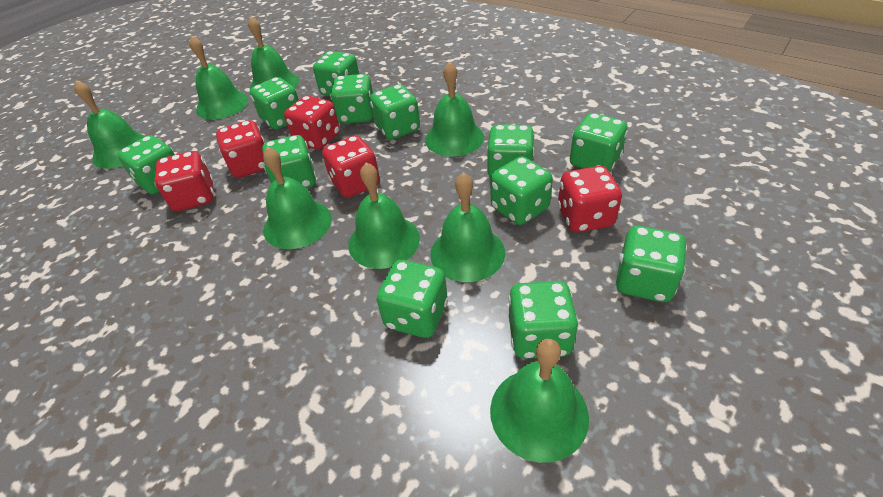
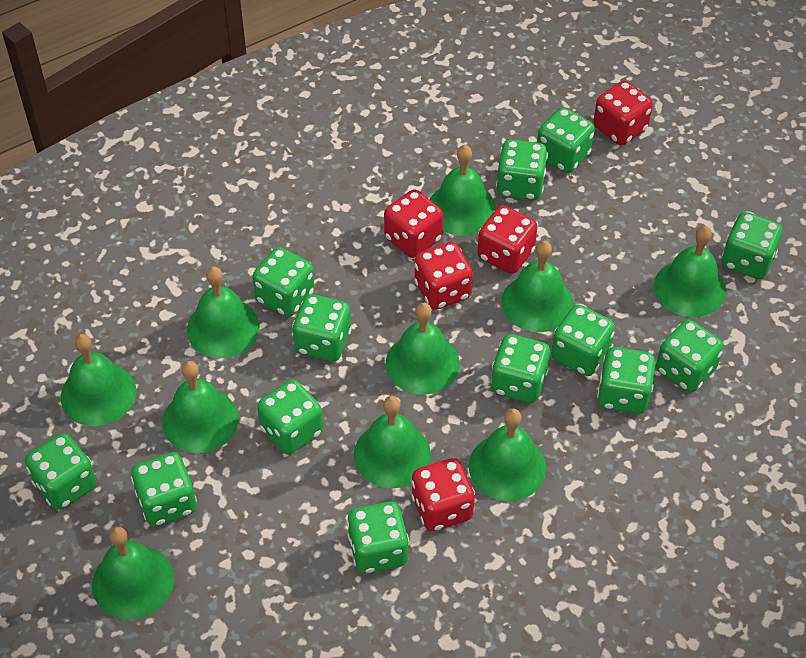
green bell: 8 -> 10
green dice: 12 -> 13

